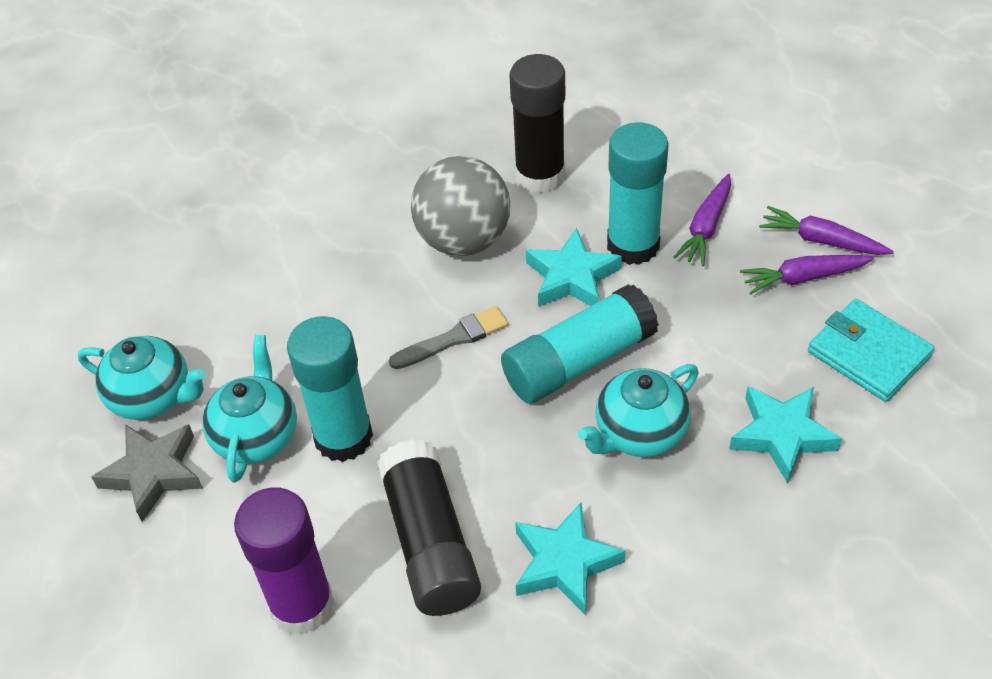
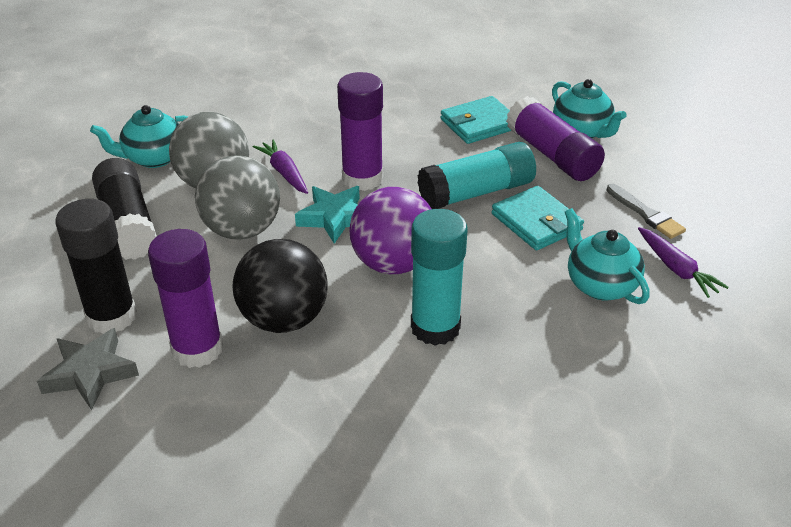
black ball: 0 -> 1
grey ball: 1 -> 2
purple ball: 0 -> 1
purple carrot: 3 -> 2
purple glue stick: 1 -> 3
turquoise glue stick: 3 -> 2
turquoise star: 3 -> 1
turquoise wallet: 1 -> 2

